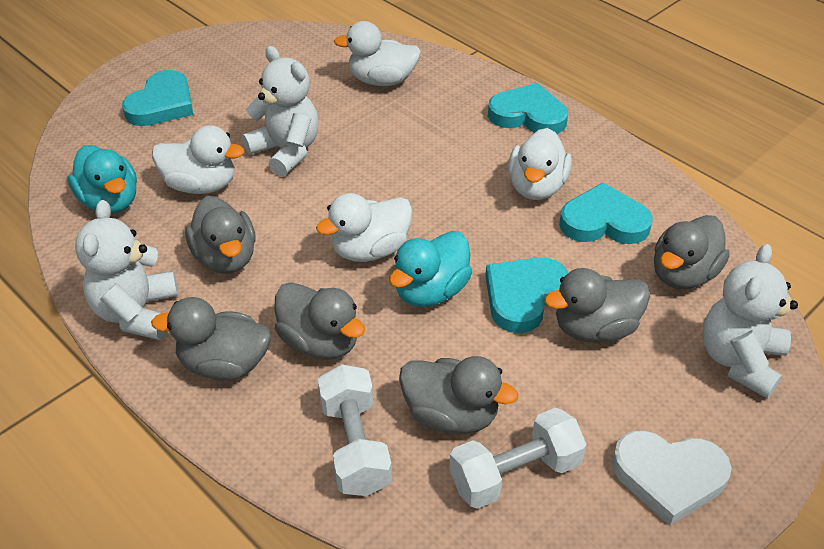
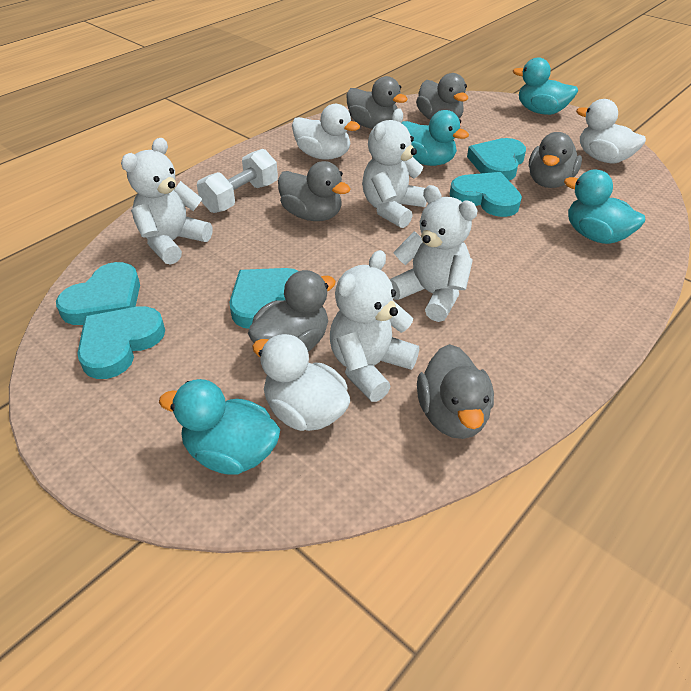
turquoise duck: 2 -> 4
turquoise heart: 4 -> 5
white duck: 4 -> 3
white dumbbell: 2 -> 1
white heart: 1 -> 0
white teddy bear: 3 -> 4

